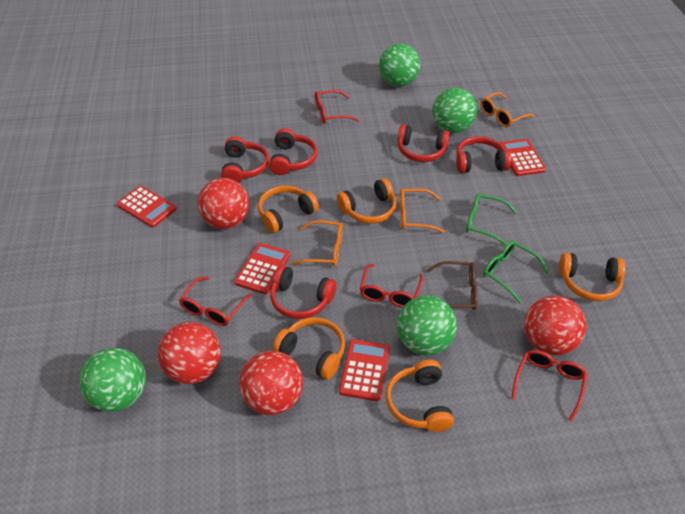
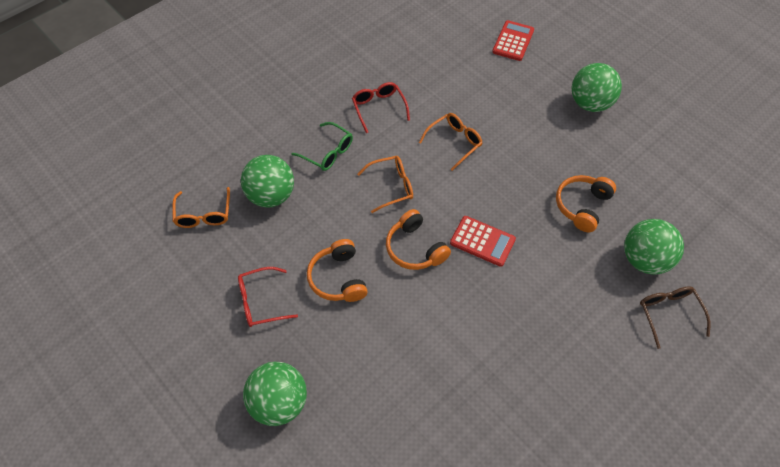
green glasses: 2 -> 1
orange headphones: 5 -> 3
red ball: 4 -> 0
red calculator: 4 -> 2
red glasses: 4 -> 2
red headphones: 5 -> 0

